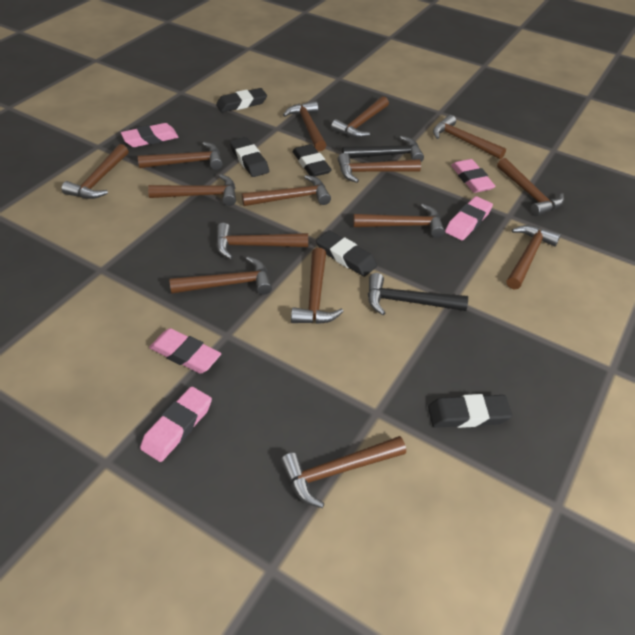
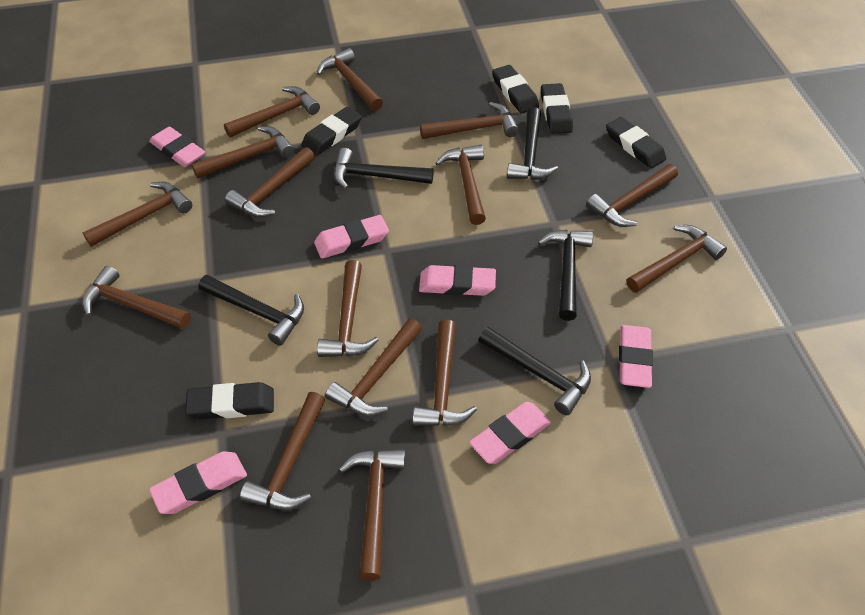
black hammer: 2 -> 5
pink eraser: 5 -> 6

